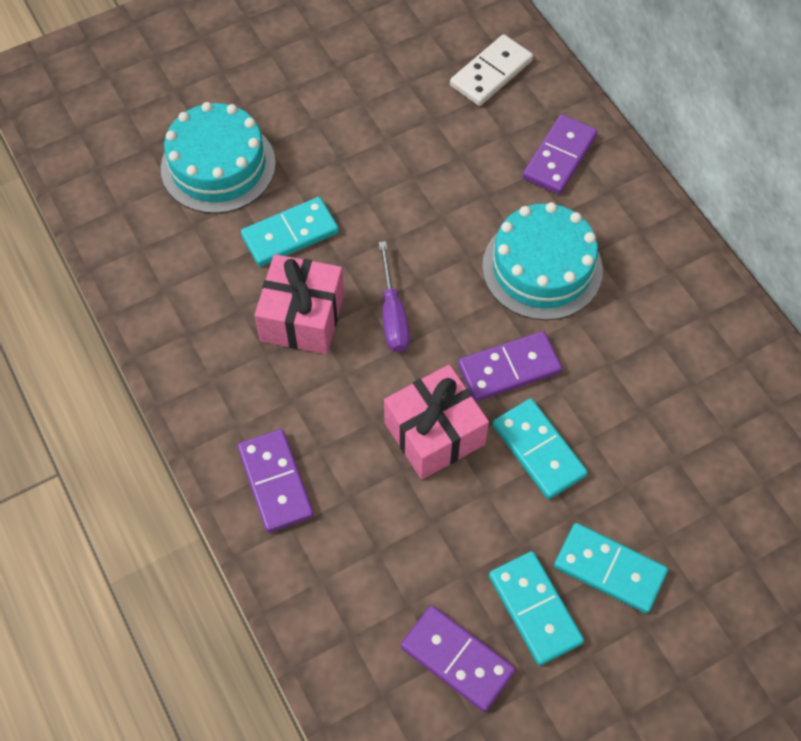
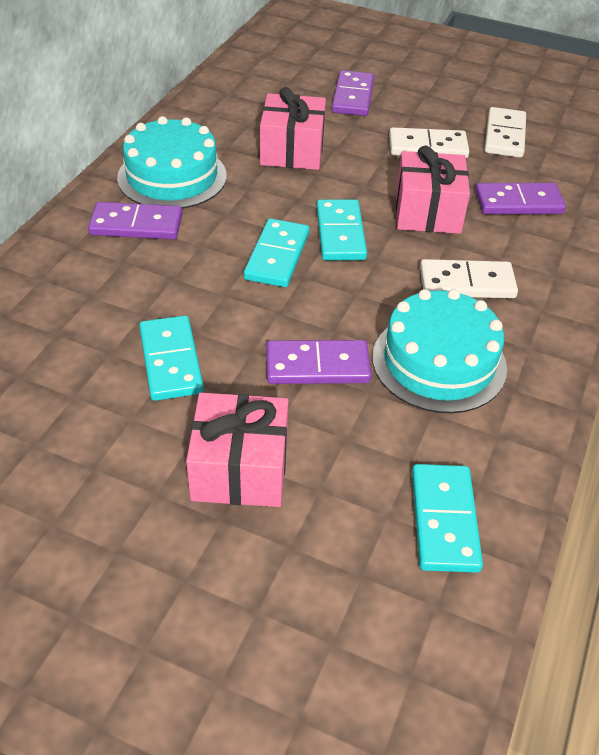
pink gift: 2 -> 3
purple screwdriver: 1 -> 0
white domino: 1 -> 3

